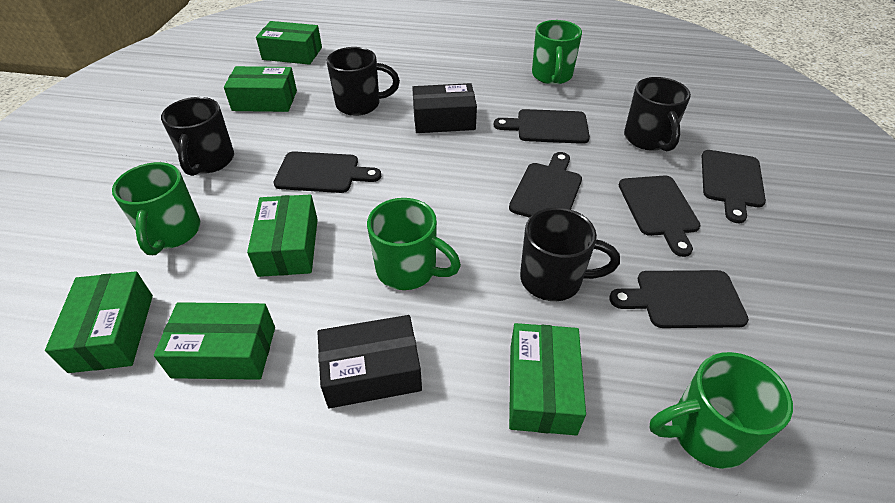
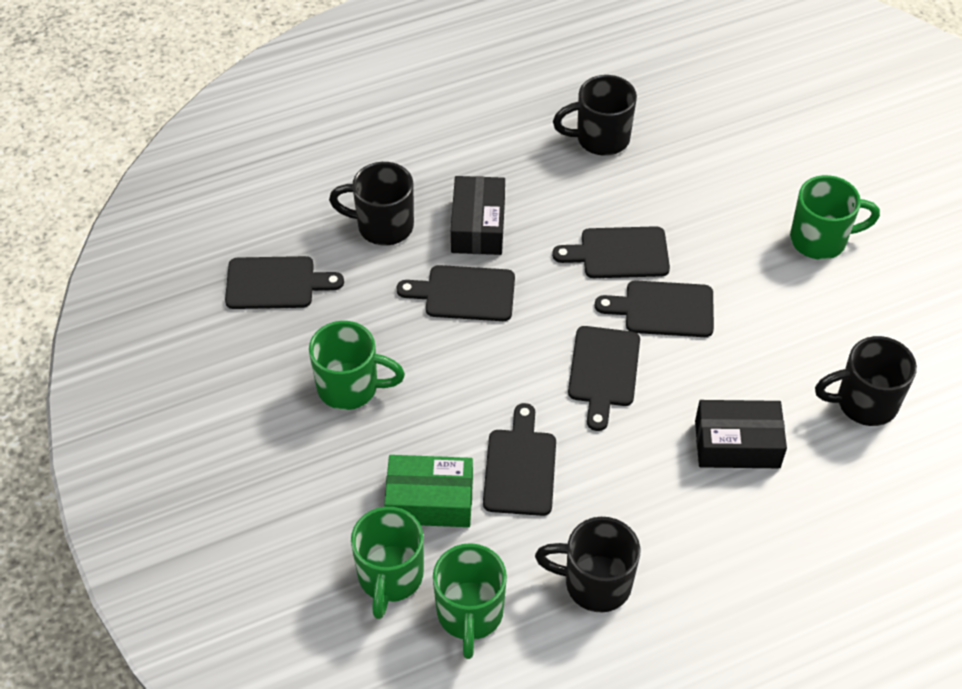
green box: 6 -> 1

